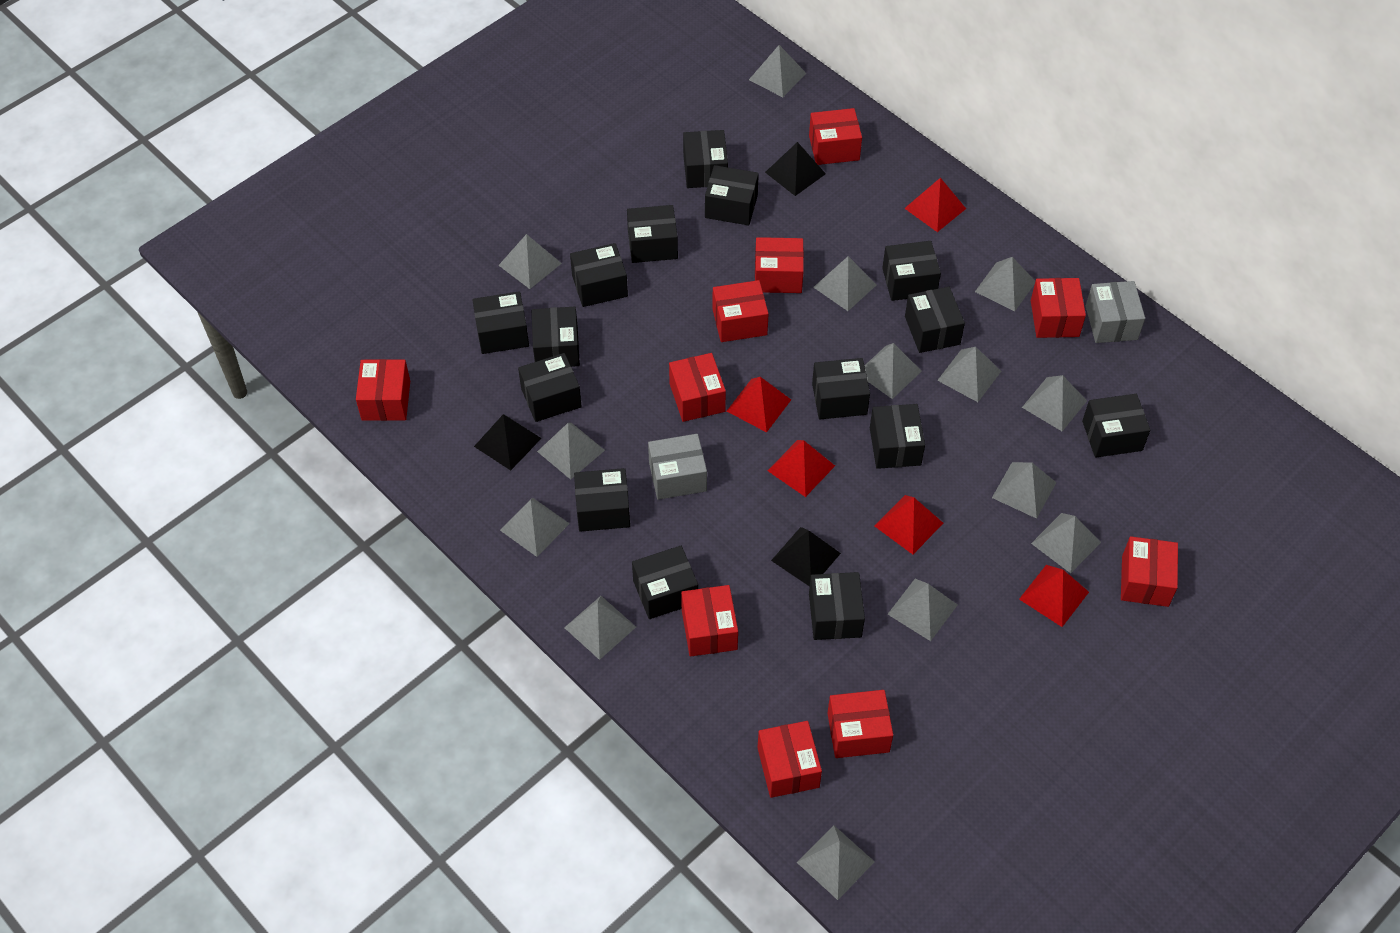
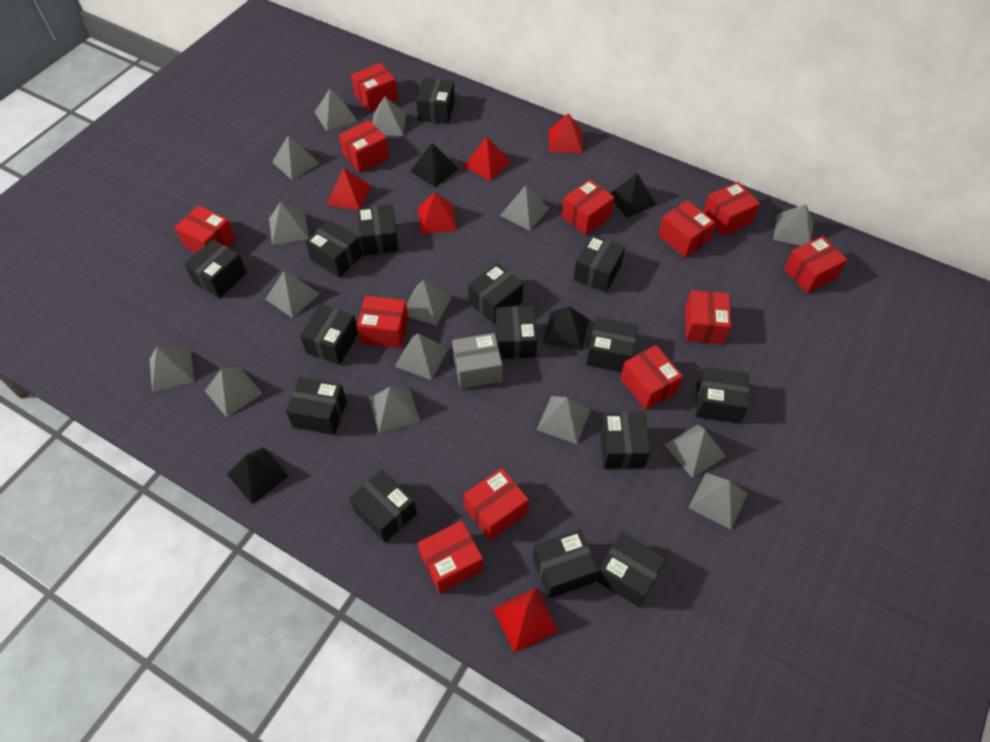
black pyramid: 3 -> 4
grey box: 2 -> 1
grey pyramid: 14 -> 15
red box: 10 -> 12

